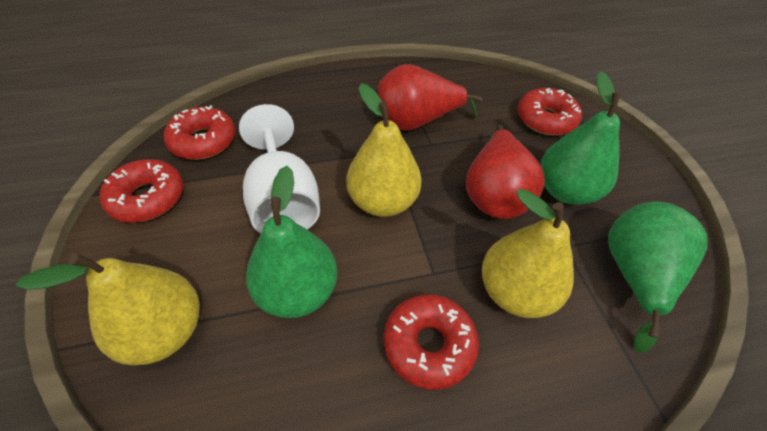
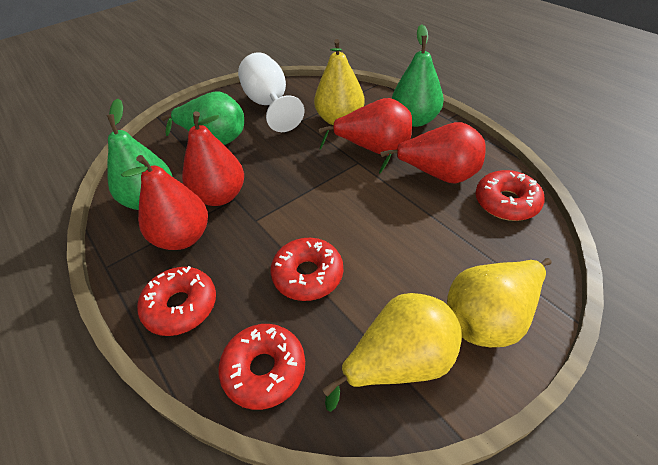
red pear: 2 -> 4

